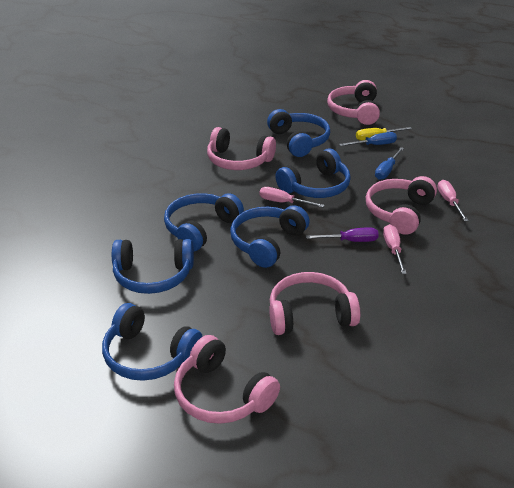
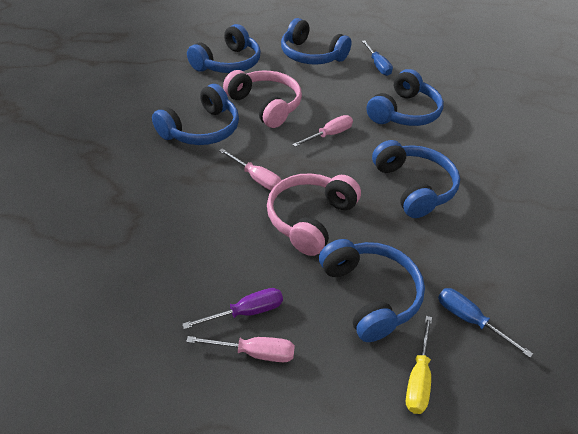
pink headphones: 5 -> 2

